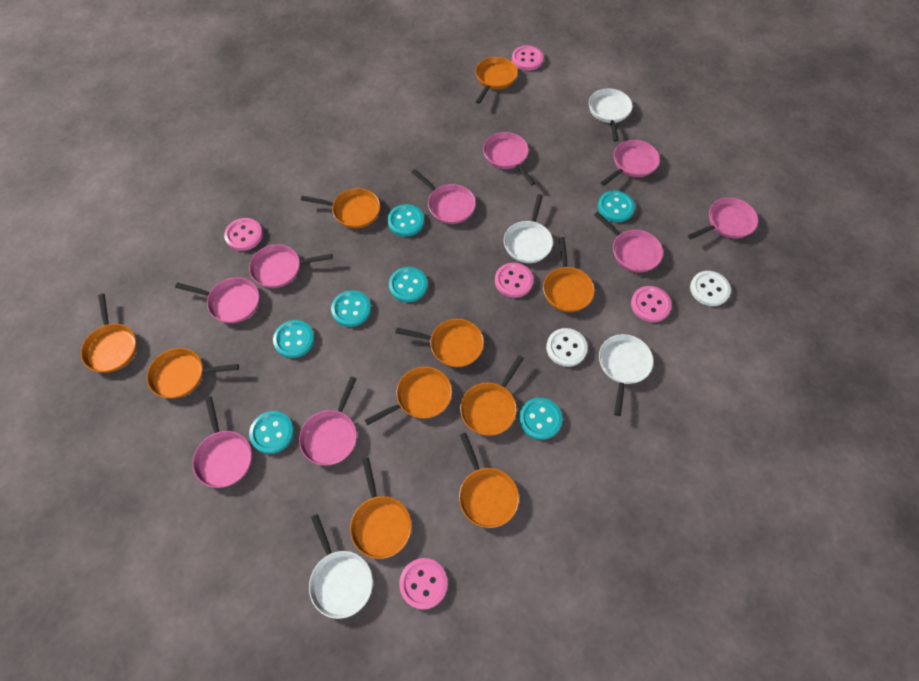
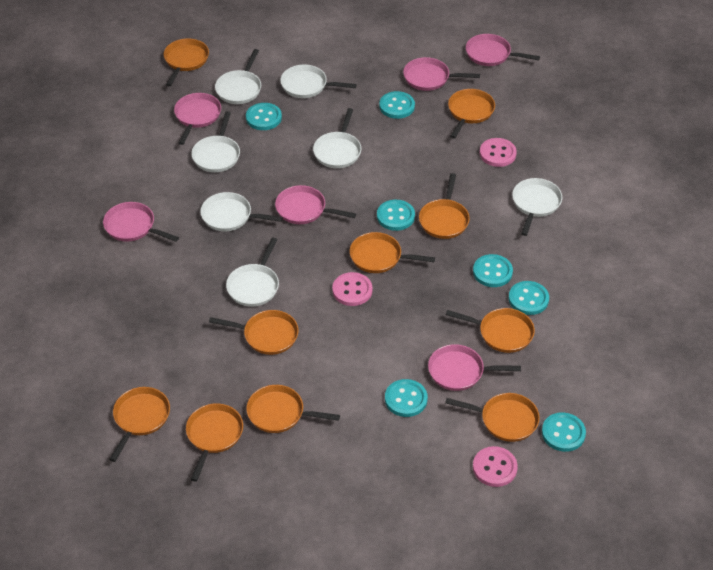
pink button: 5 -> 3
pink pan: 9 -> 6
white button: 2 -> 0
white pan: 4 -> 7

